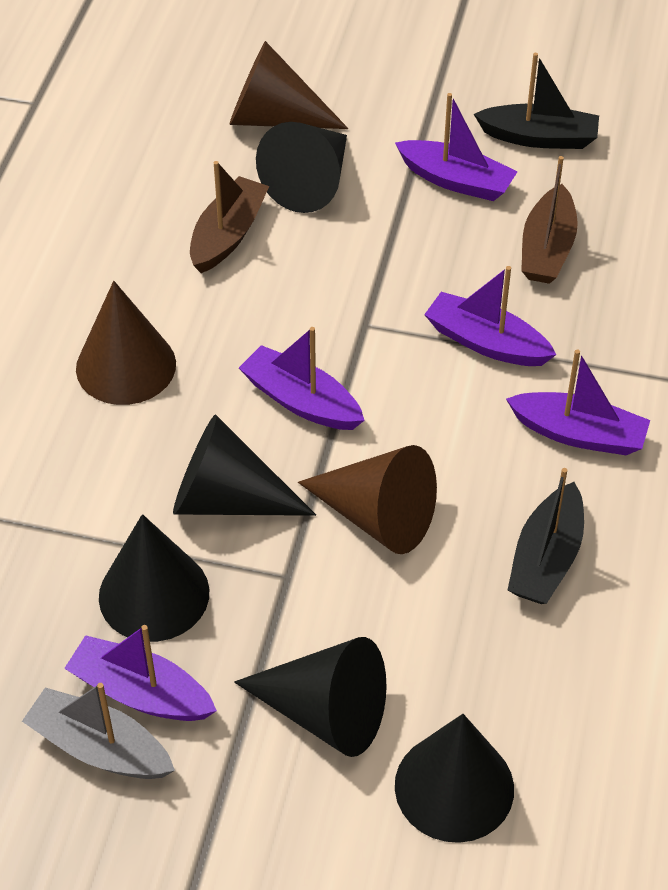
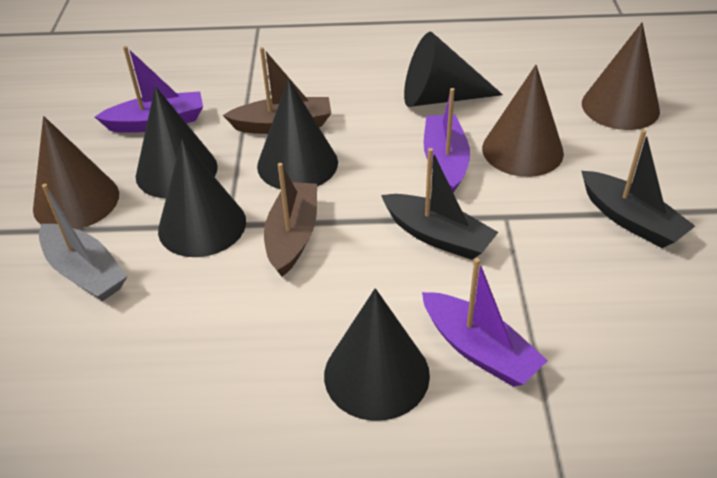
purple boat: 5 -> 3

